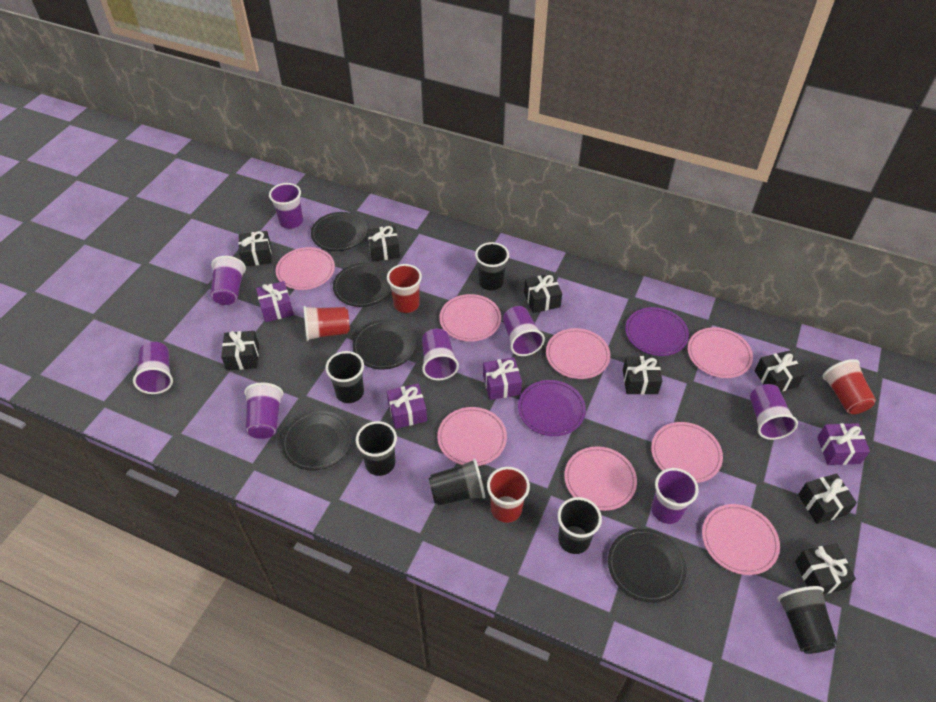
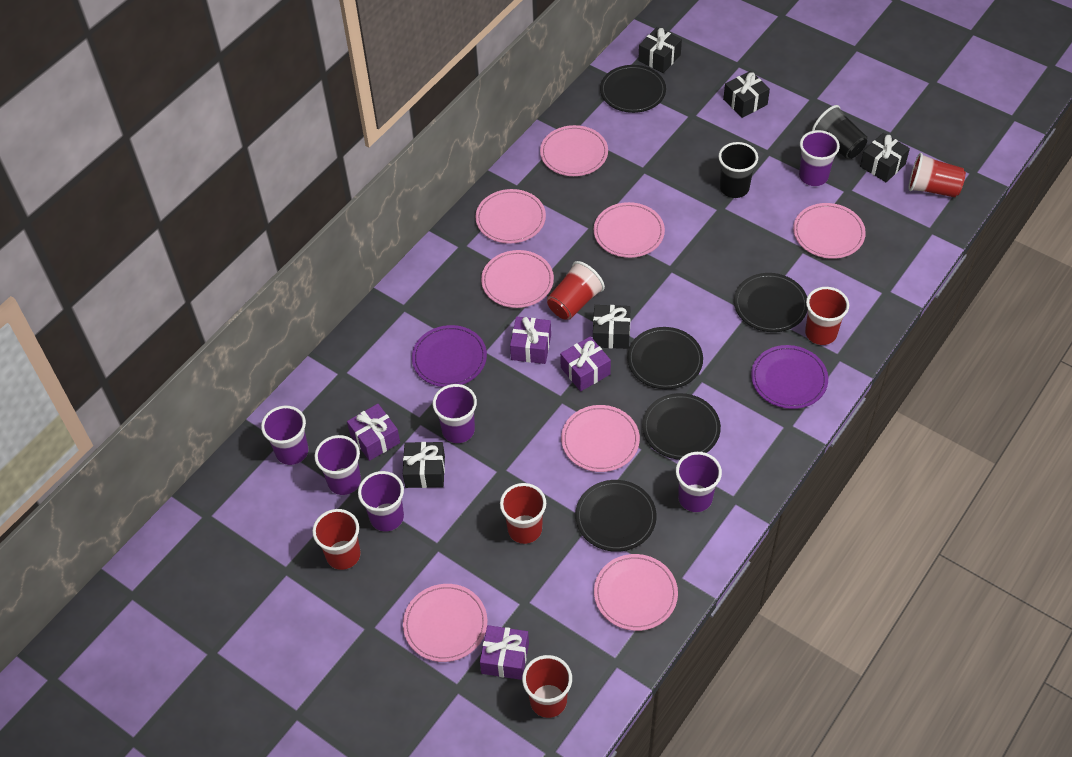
black cup: 6 -> 2
black gift: 8 -> 5
purple cup: 8 -> 6
red cup: 4 -> 6

